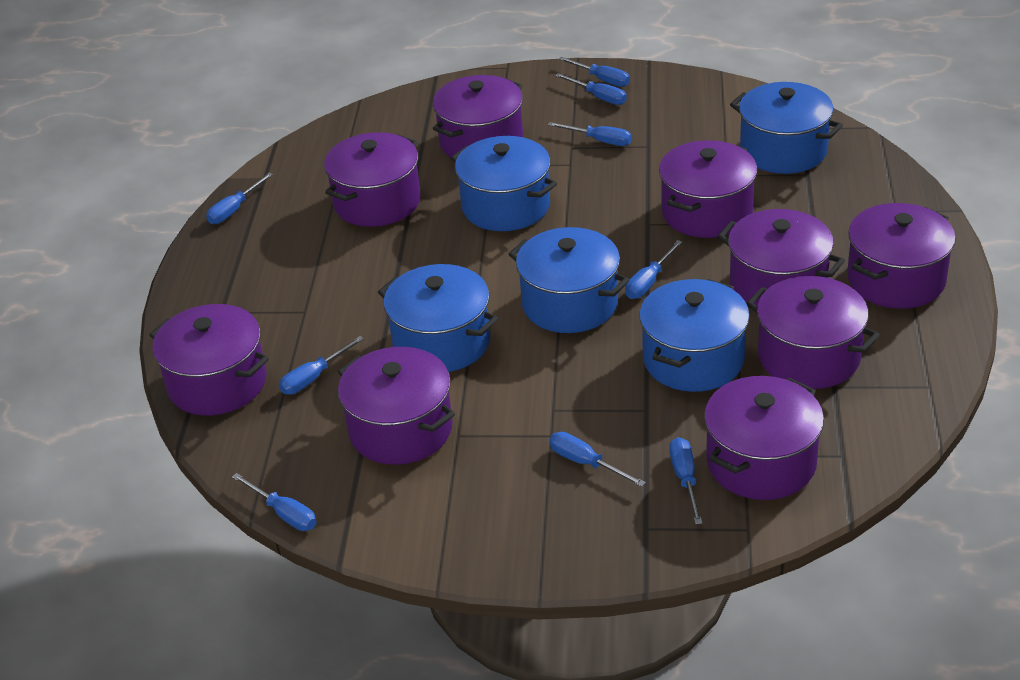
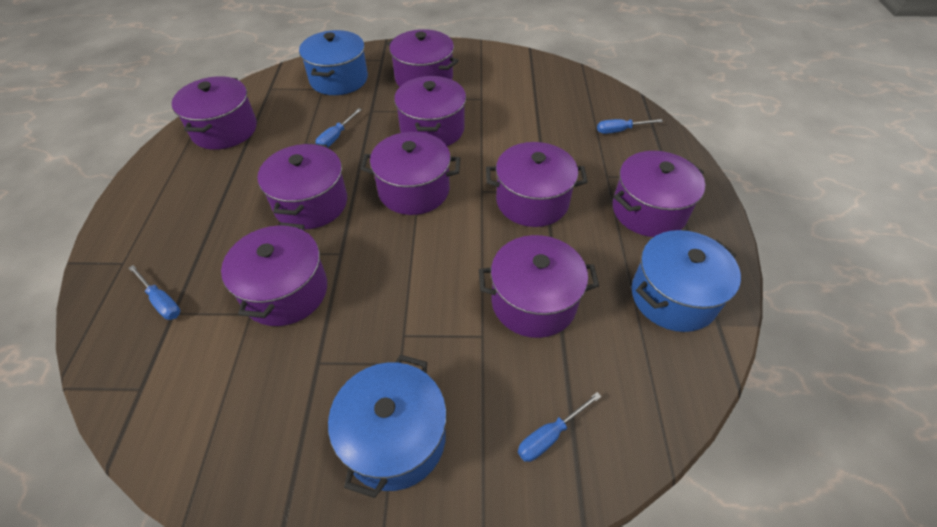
blue pot: 5 -> 3
blue screwdriver: 9 -> 4

